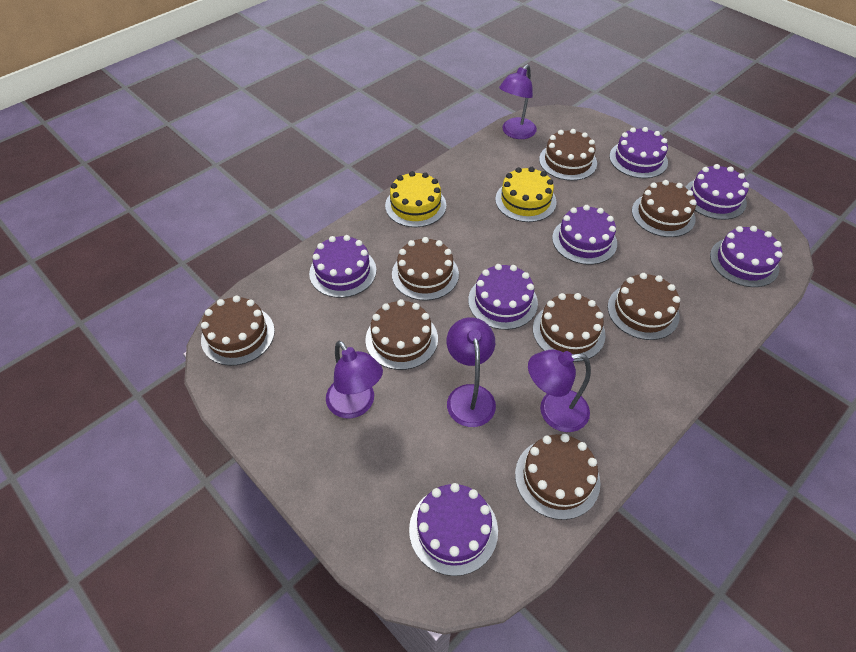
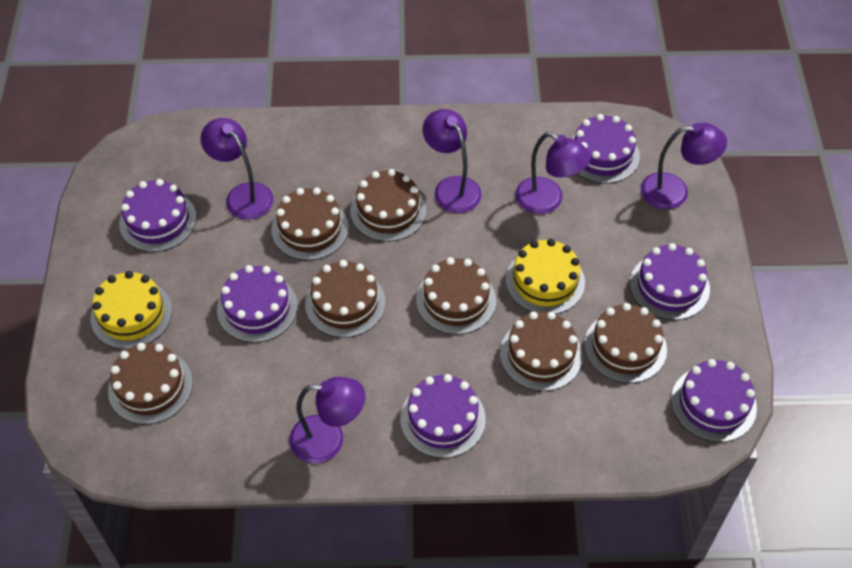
brown cake: 8 -> 7
purple cake: 7 -> 6
purple lamp: 4 -> 5

